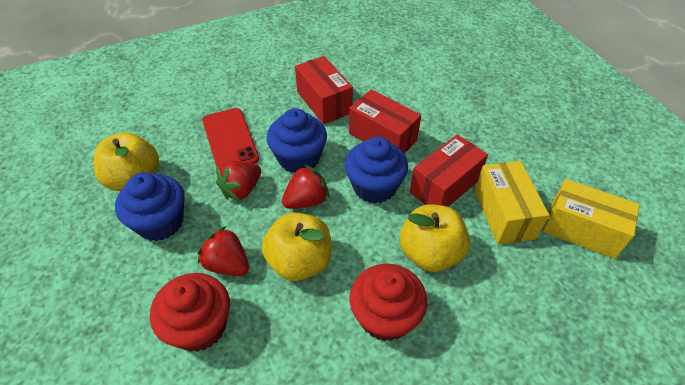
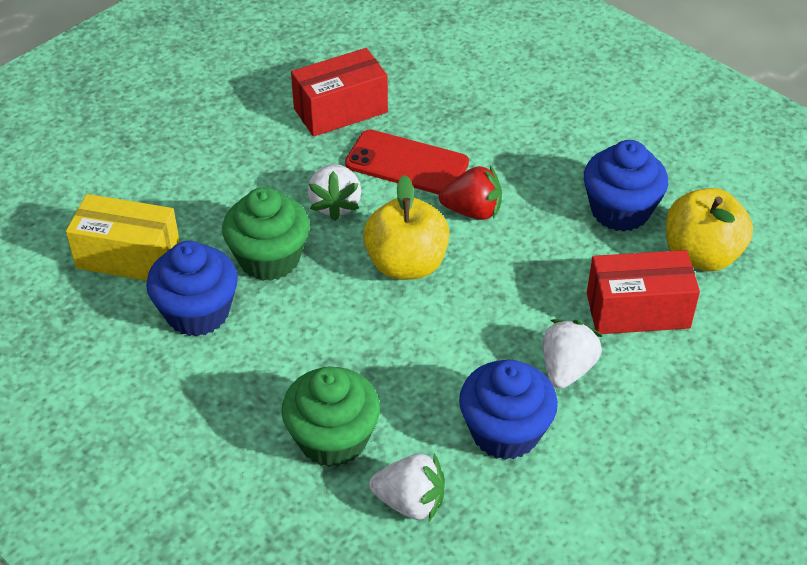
green cupcake: 0 -> 2
red box: 3 -> 2
red cupcake: 2 -> 0
red strawberry: 3 -> 1
white strawberry: 0 -> 3
yellow apple: 3 -> 2
yellow box: 2 -> 1

